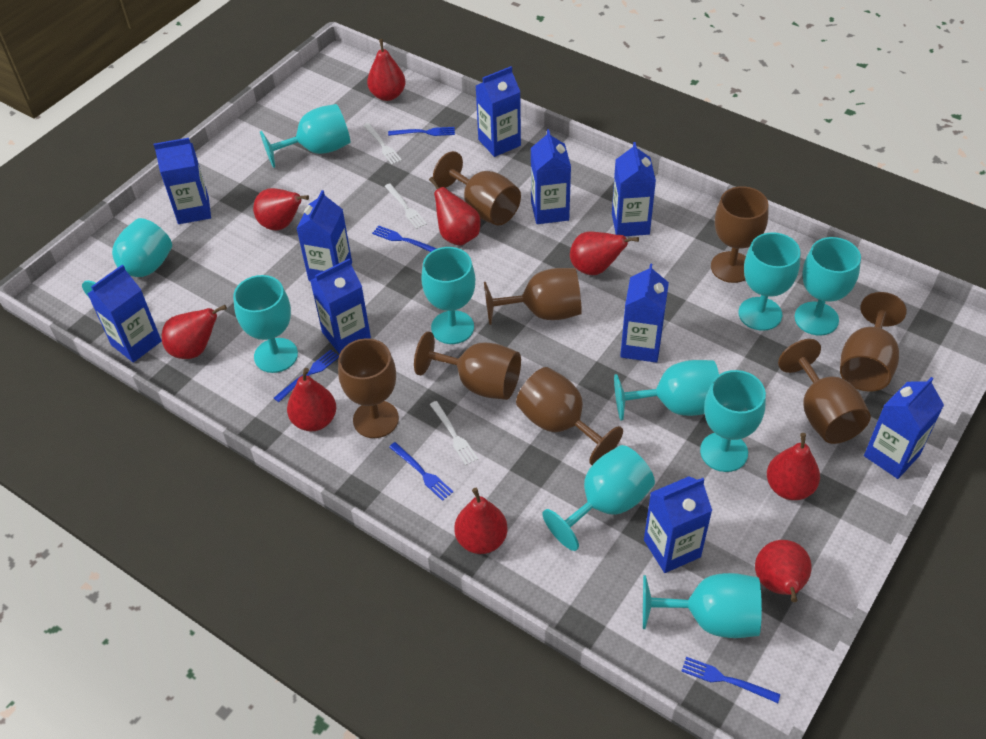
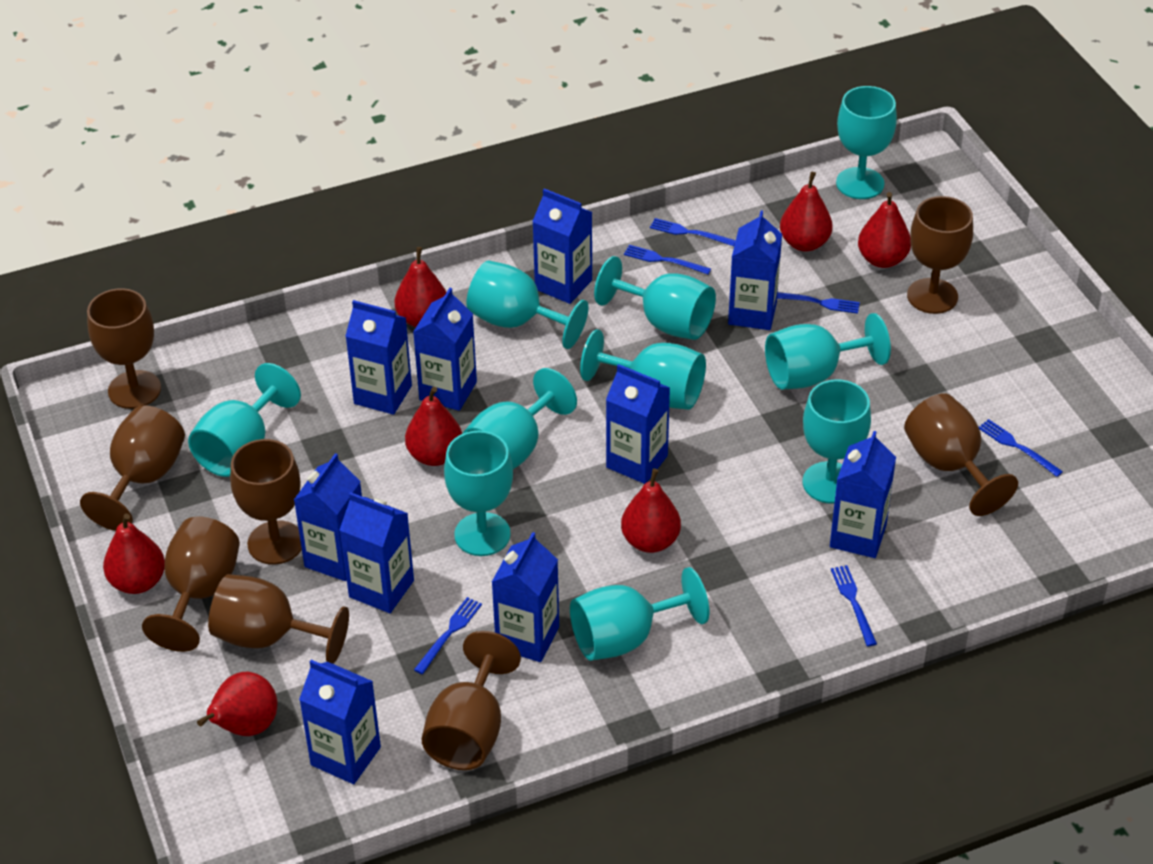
blue fork: 5 -> 6
red pear: 9 -> 7
white fork: 3 -> 0

